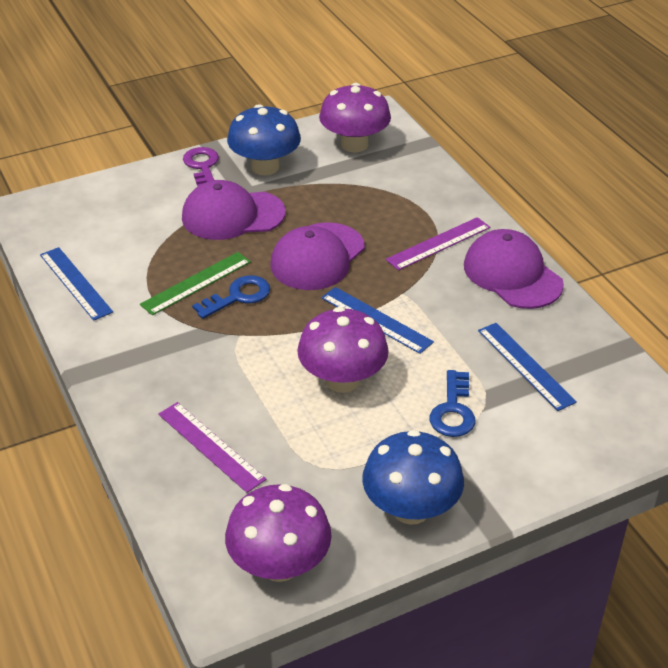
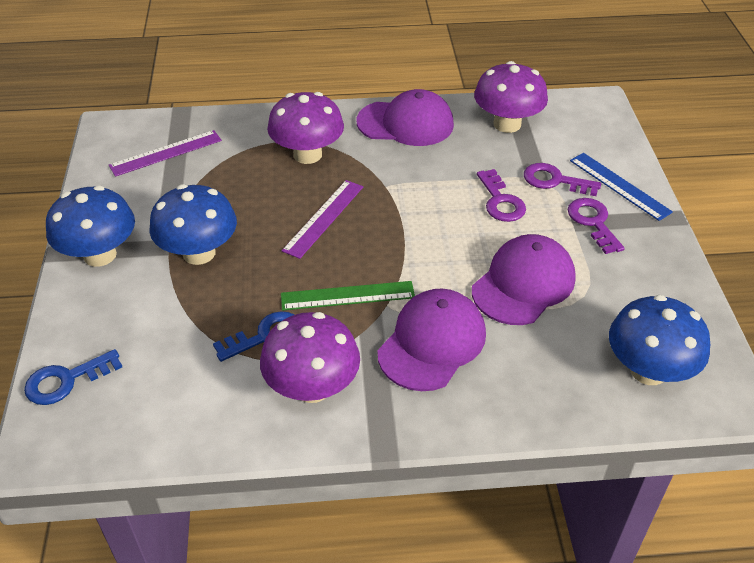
blue mushroom: 2 -> 3
blue ruler: 3 -> 1
purple key: 1 -> 3

